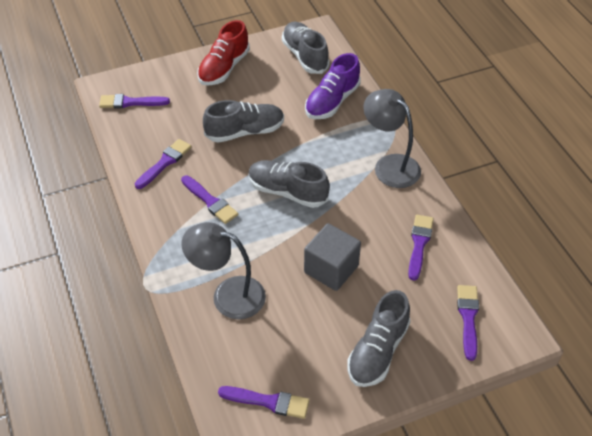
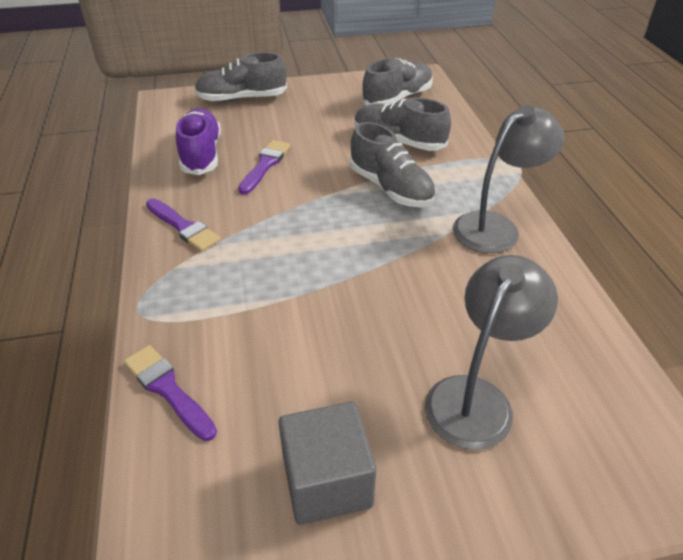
purple brush: 6 -> 3
red shoe: 1 -> 0

